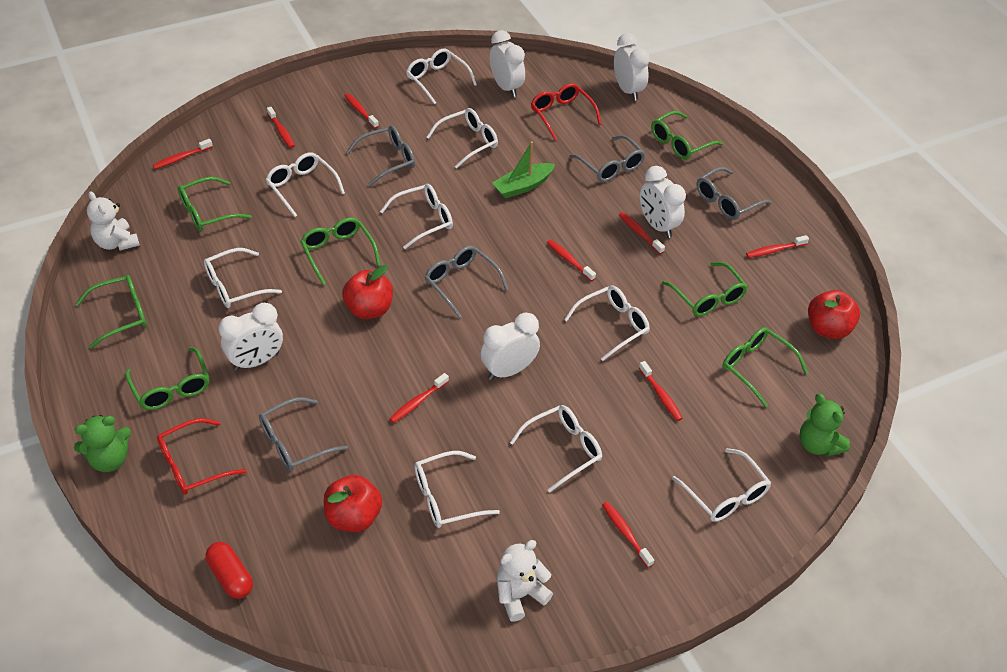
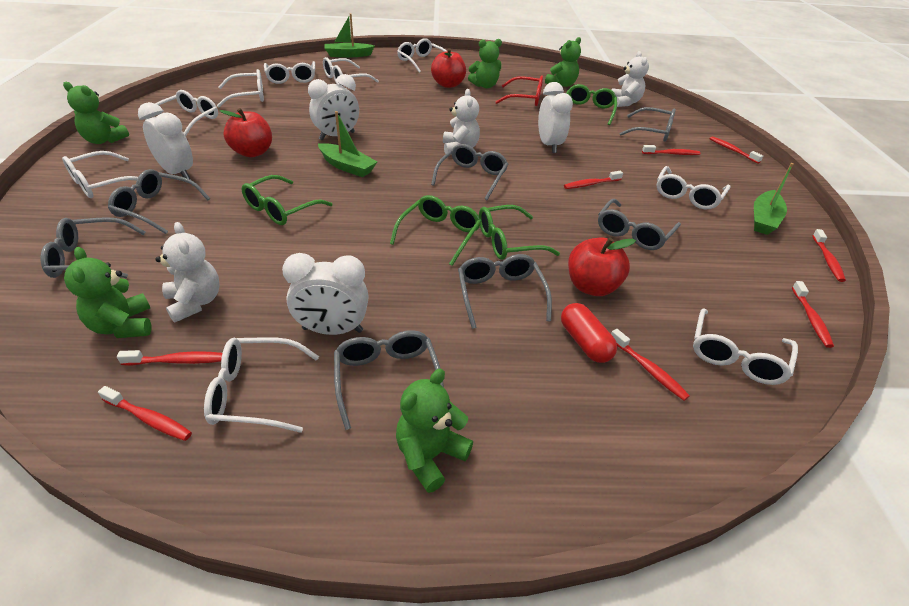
green boat: 1 -> 3
green glasses: 7 -> 4
green teddy bear: 2 -> 5
grey glasses: 5 -> 7
red glasses: 2 -> 1
red toothbrush: 9 -> 8
white clock: 5 -> 4
white teddy bear: 2 -> 3

